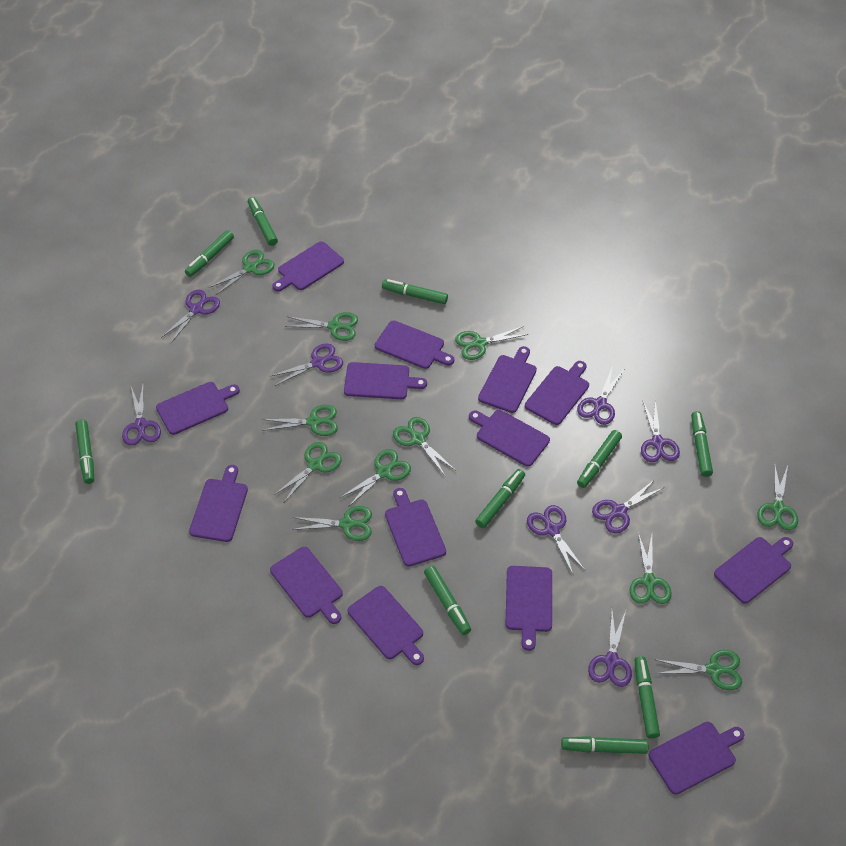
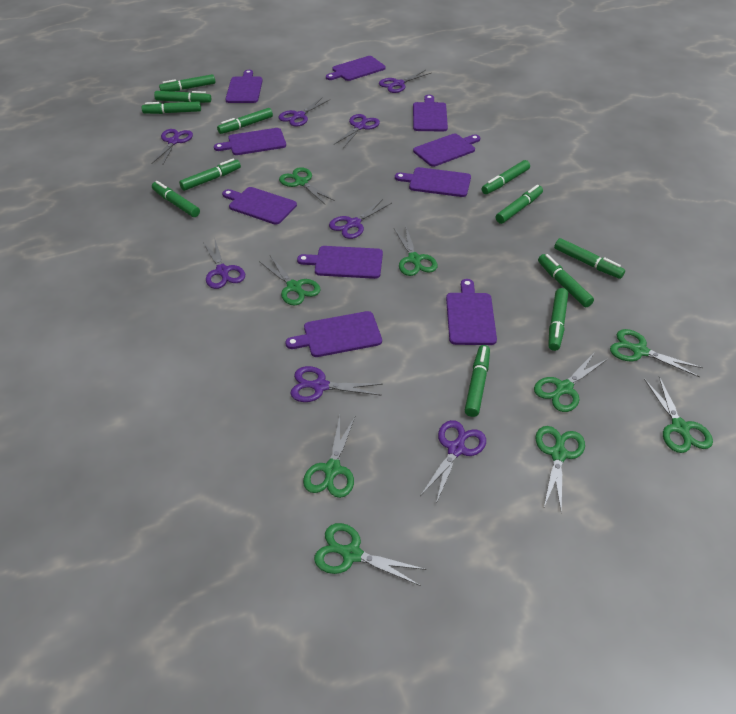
green marker: 10 -> 12
green scissors: 11 -> 9
purple cutting board: 14 -> 10

